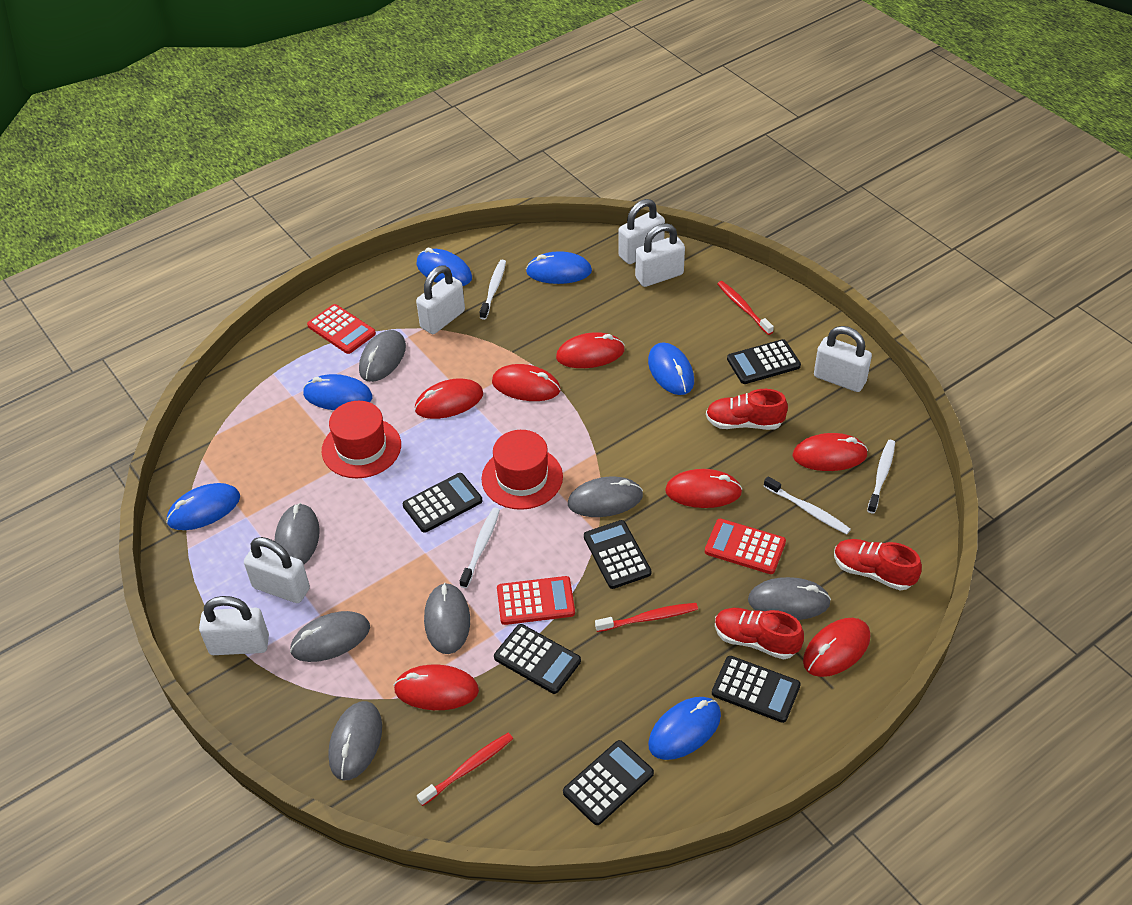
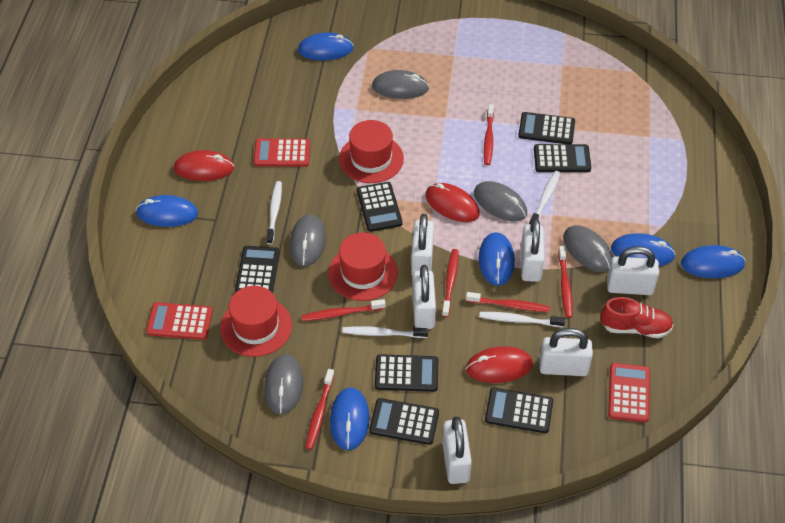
black calculator: 6 -> 7
grey mouse: 7 -> 5
red hat: 2 -> 3
red mouse: 7 -> 3
red shoe: 3 -> 1
red toothbrush: 3 -> 6

